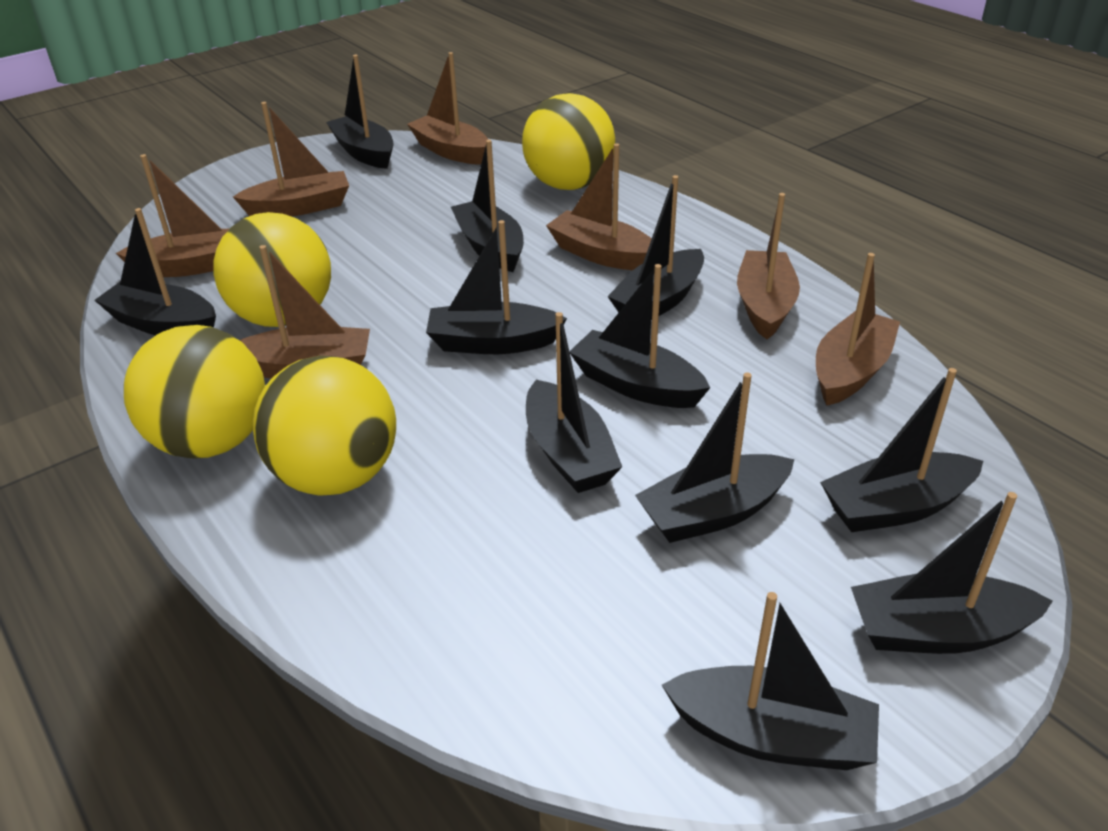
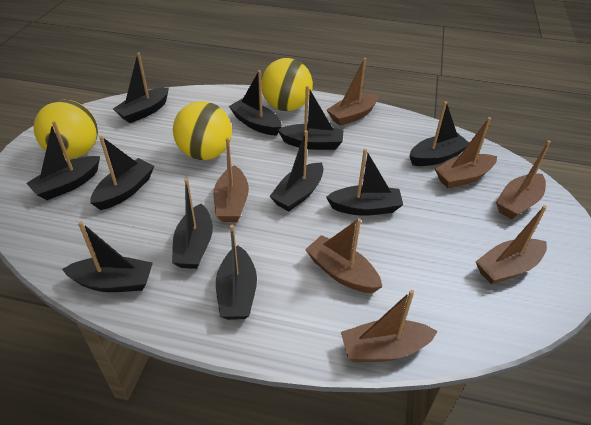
yellow ball: 4 -> 3

